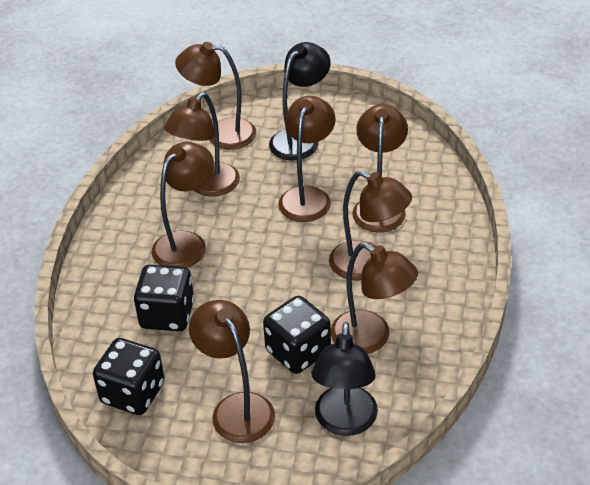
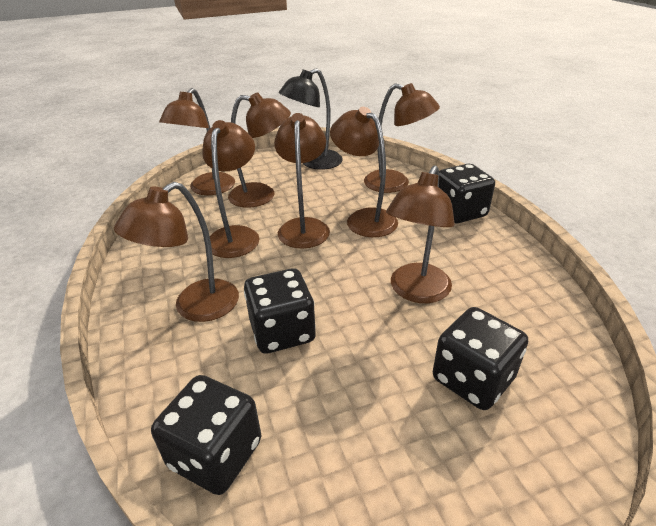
black dice: 3 -> 4
black lamp: 2 -> 1

